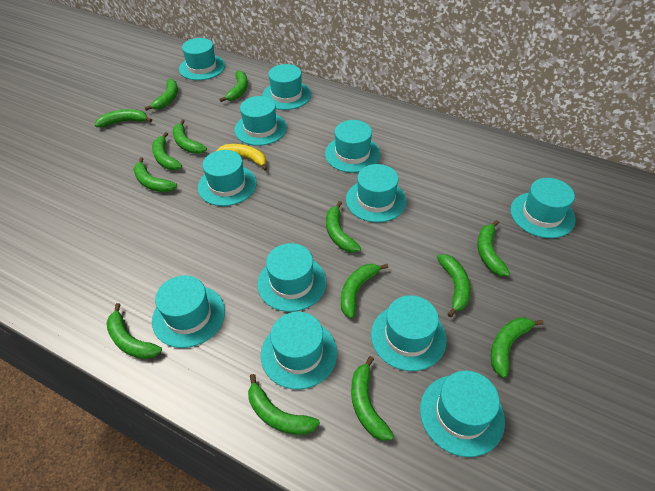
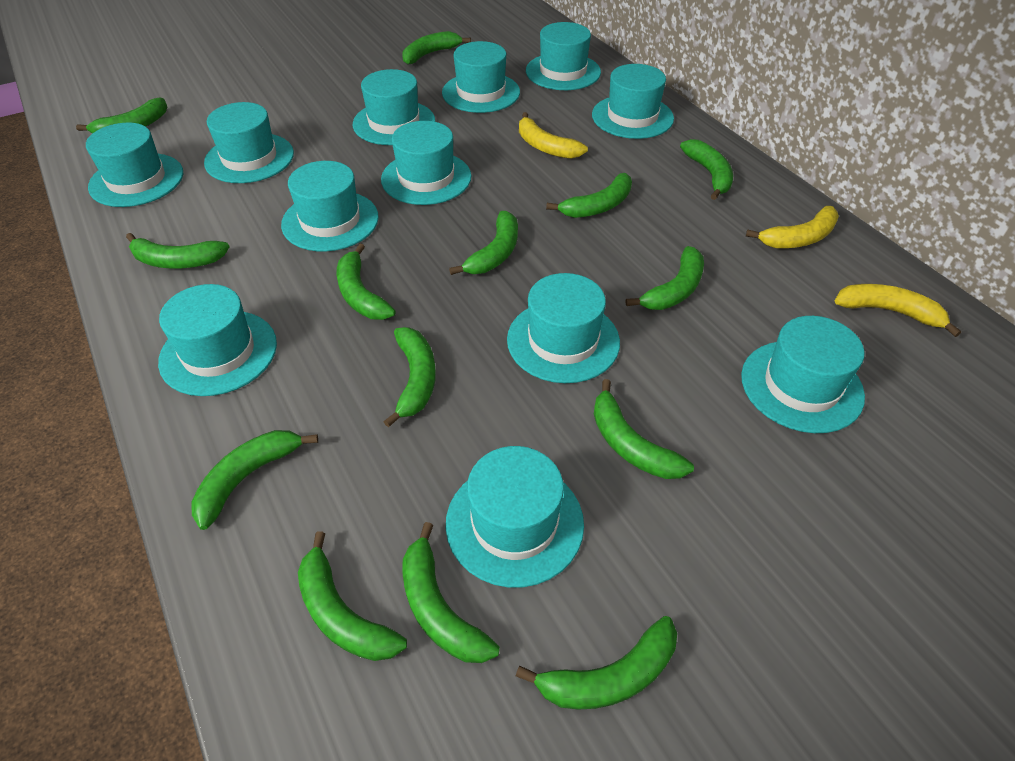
yellow banana: 1 -> 3

